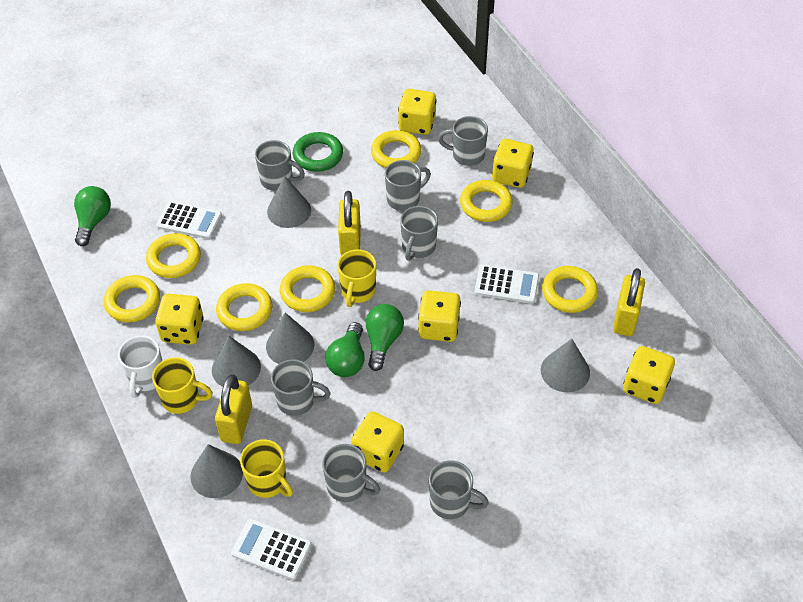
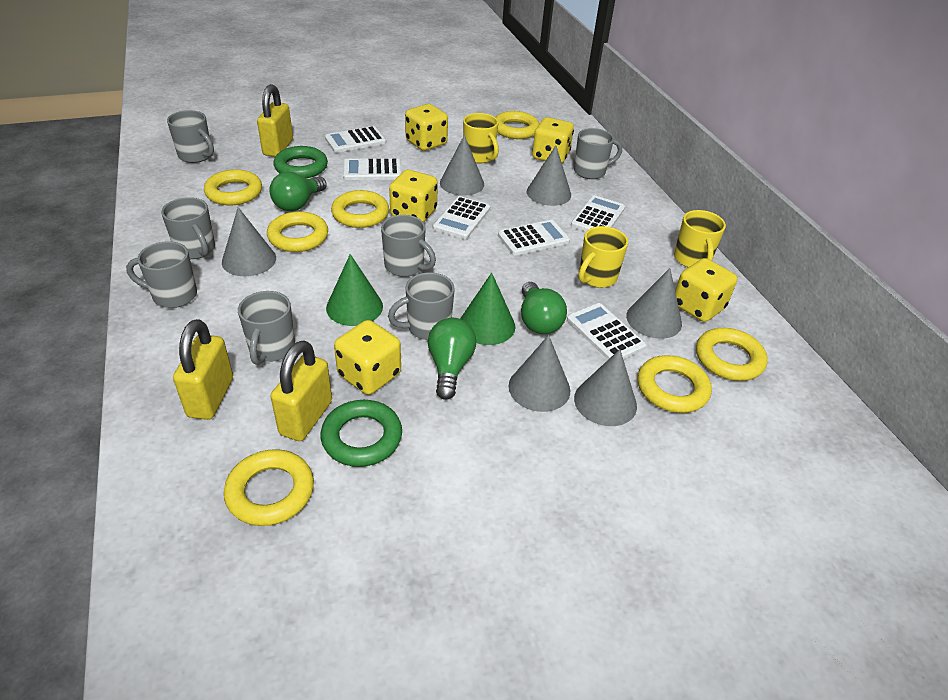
green cone: 0 -> 2
green ring: 1 -> 2
grey cone: 5 -> 6
white calculator: 3 -> 6
white mug: 1 -> 0
yellow dice: 6 -> 5

